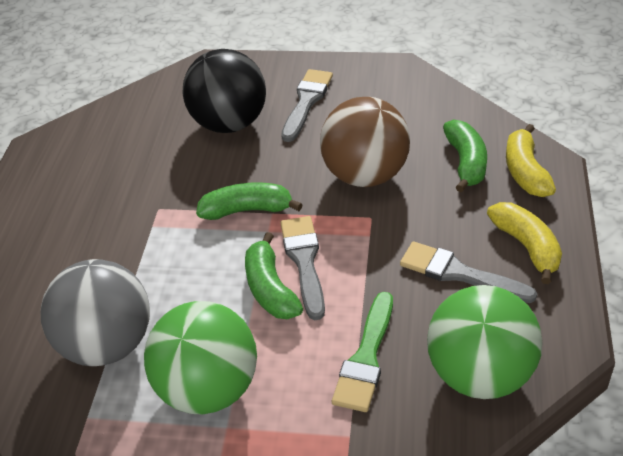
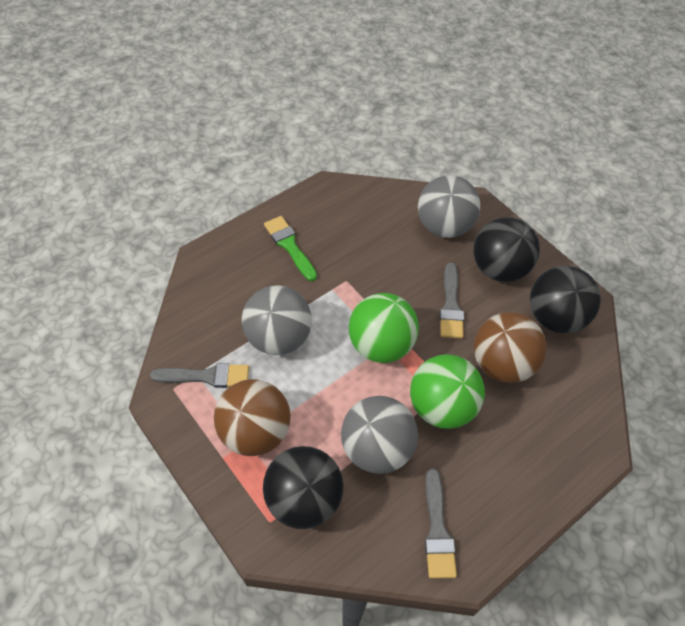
black ball: 1 -> 3
brown ball: 1 -> 2
green banana: 3 -> 0
grey ball: 1 -> 3
yellow banana: 2 -> 0

